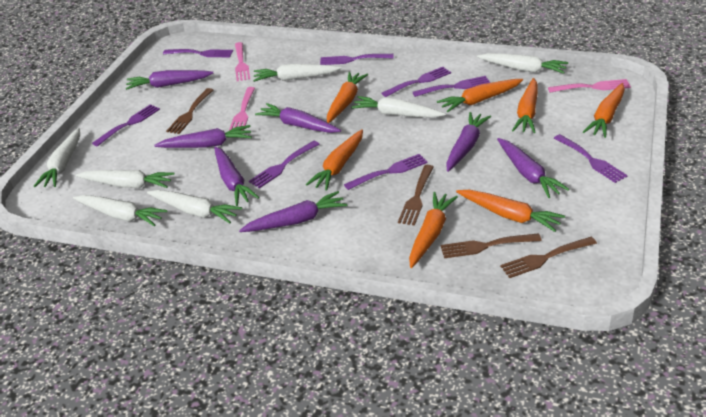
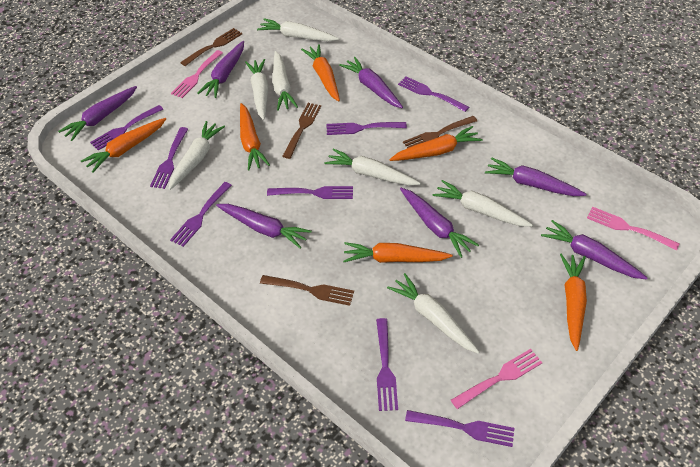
orange carrot: 7 -> 6

